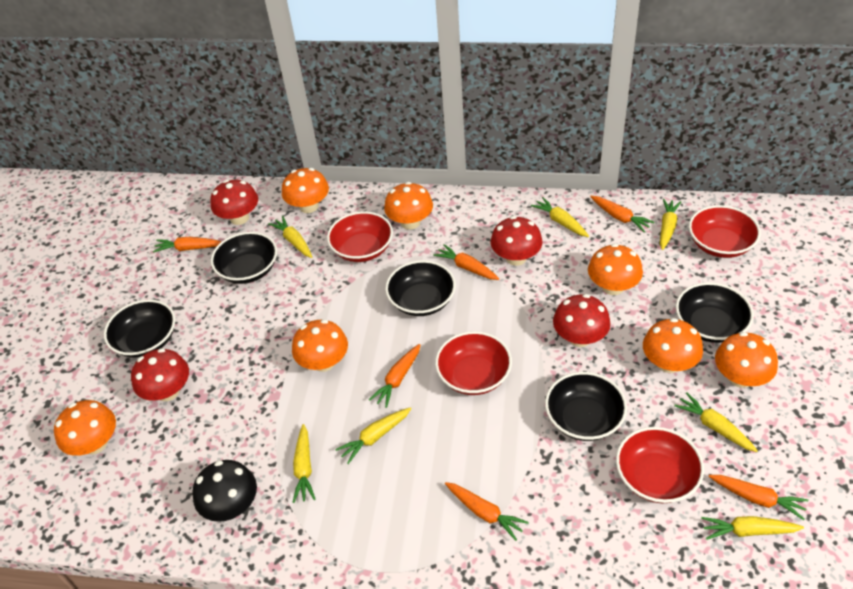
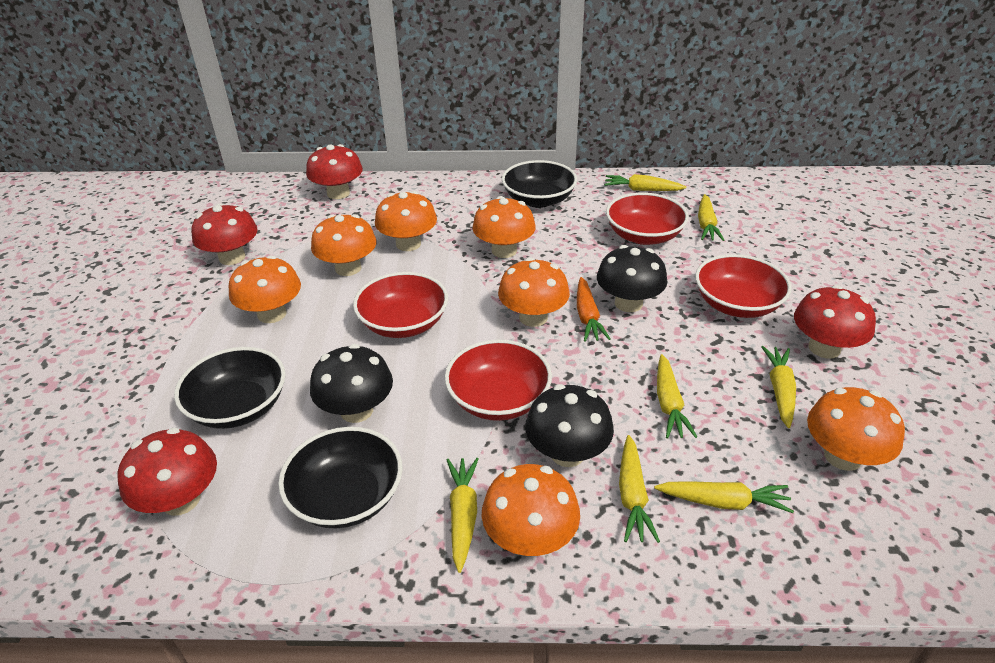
black bowl: 5 -> 3
black mushroom: 1 -> 3
orange carrot: 6 -> 1

